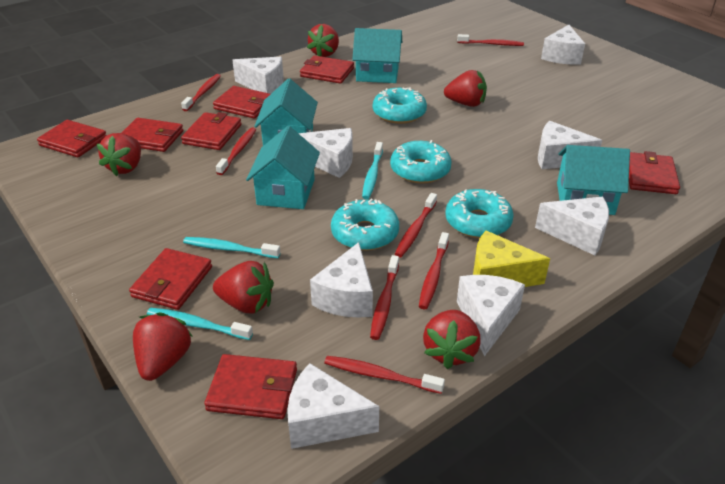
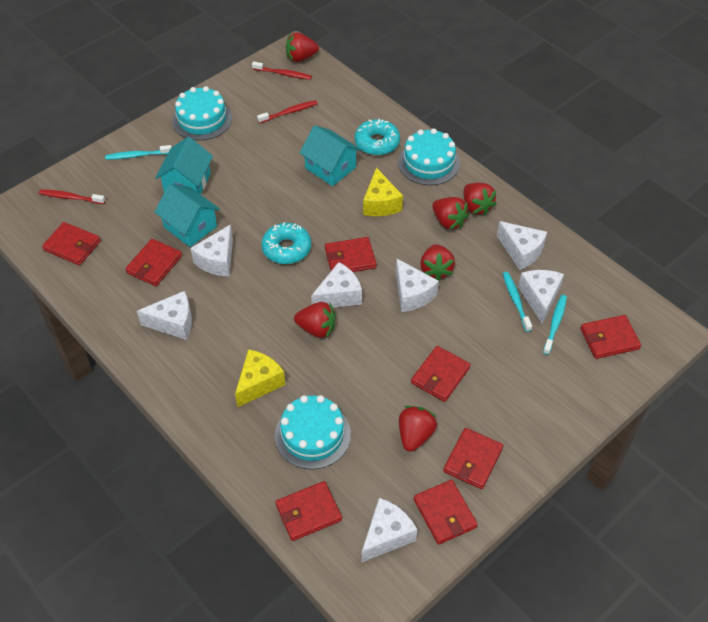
red toothbrush: 7 -> 3
turquoise cake: 0 -> 3
turquoise donut: 4 -> 2
turquoise house: 4 -> 3
white cheese: 8 -> 7
yellow cheese: 1 -> 2

